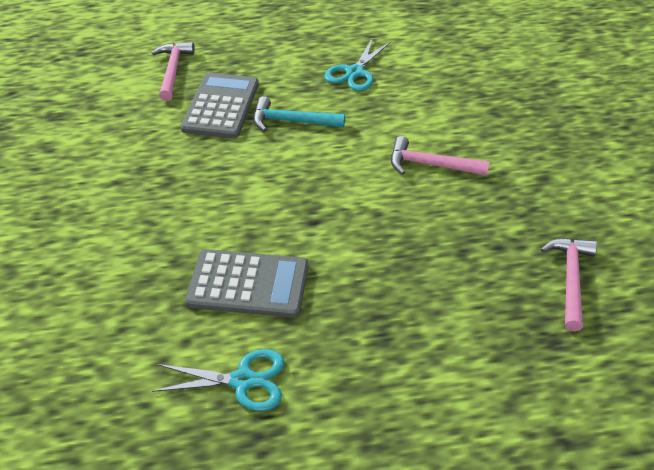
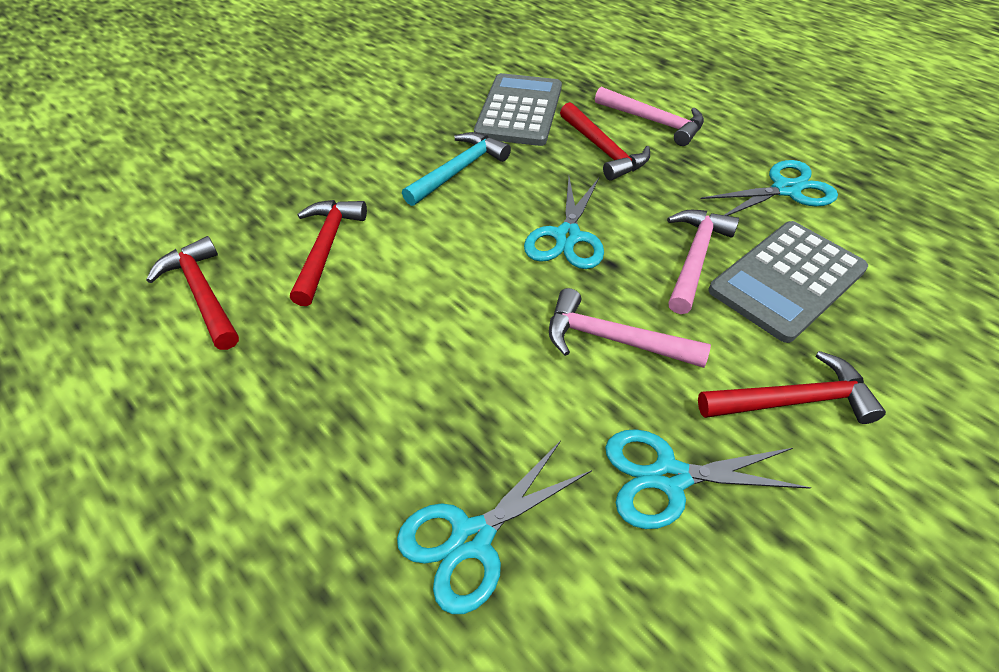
red hammer: 0 -> 4
turquoise scissors: 2 -> 4

